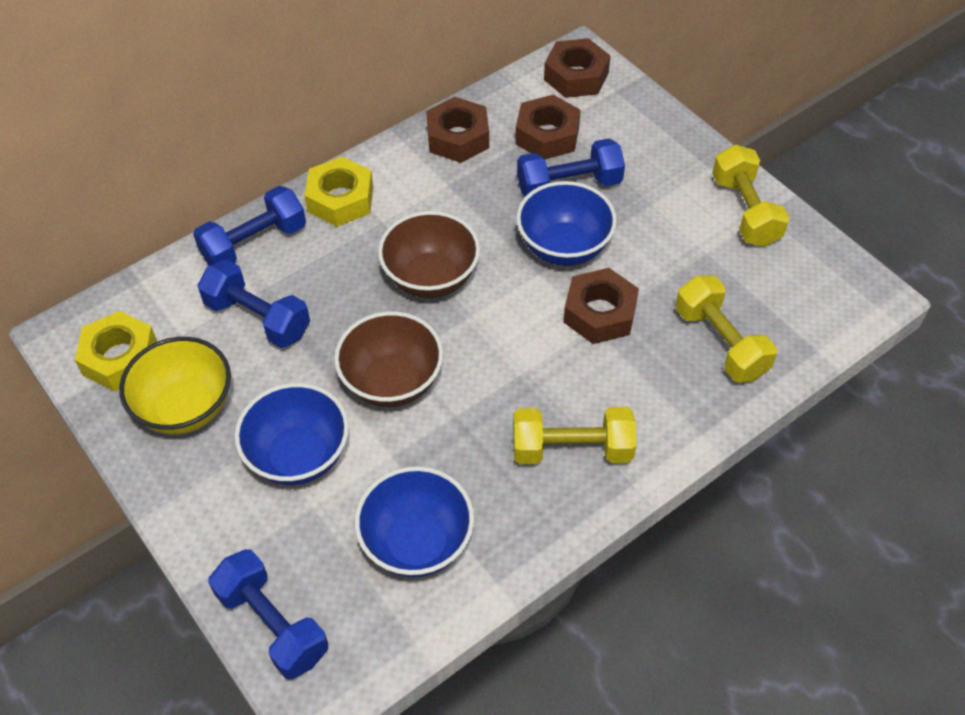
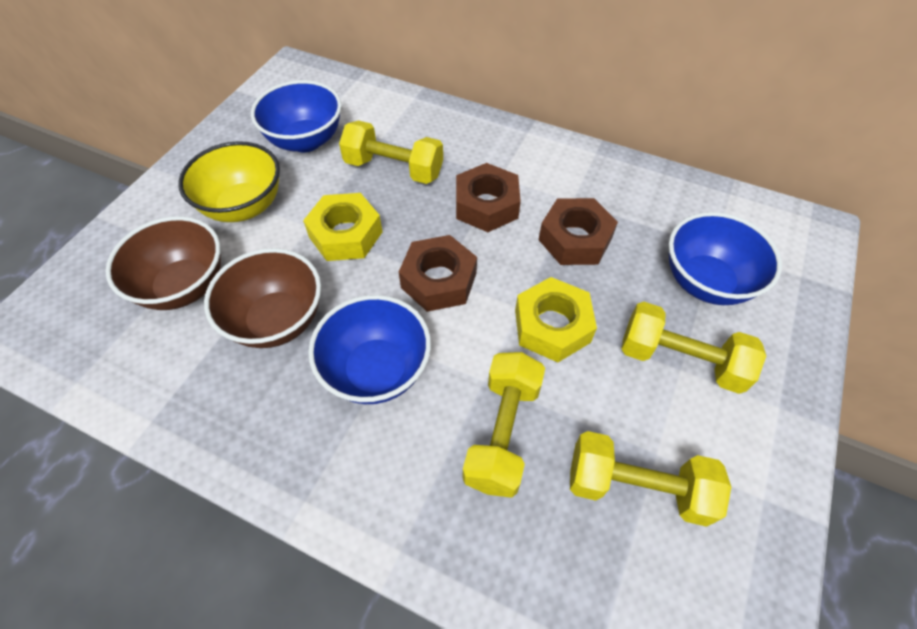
blue dumbbell: 4 -> 0
brown nut: 4 -> 3
yellow dumbbell: 3 -> 4

